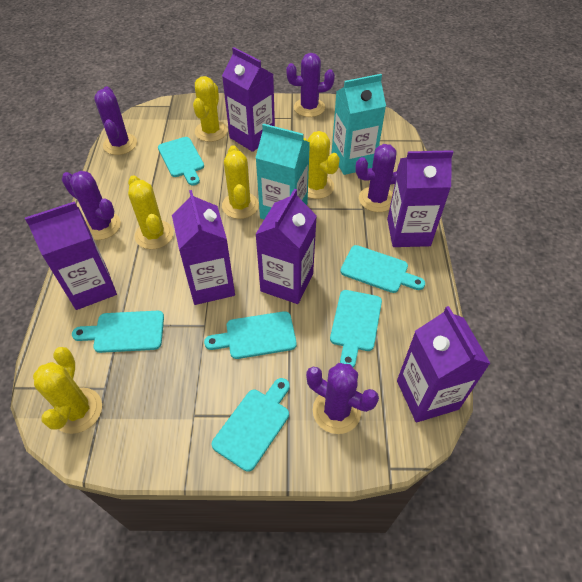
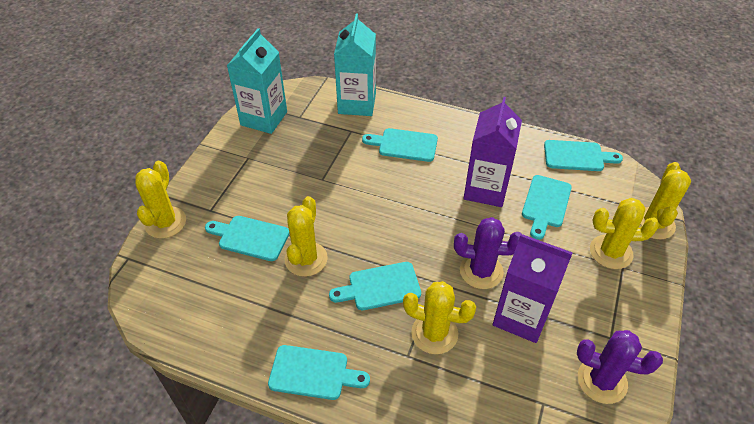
purple cactus: 5 -> 2
purple carton: 6 -> 2

